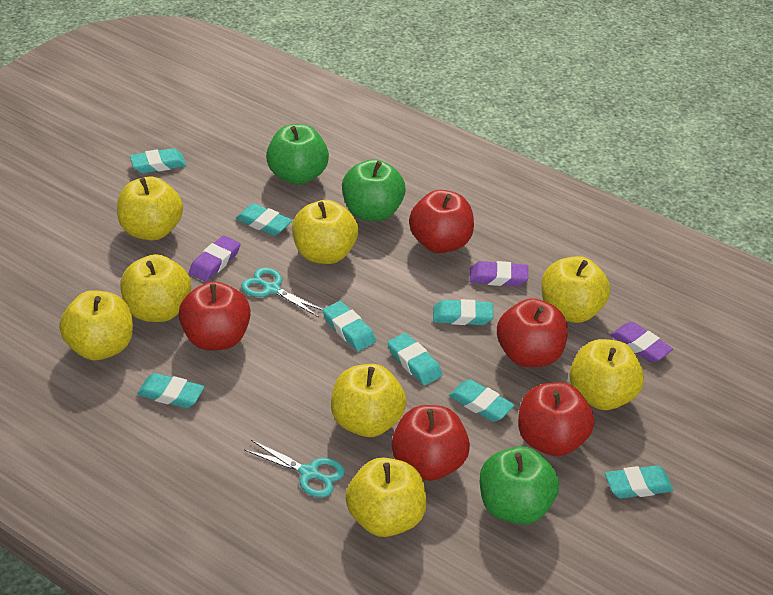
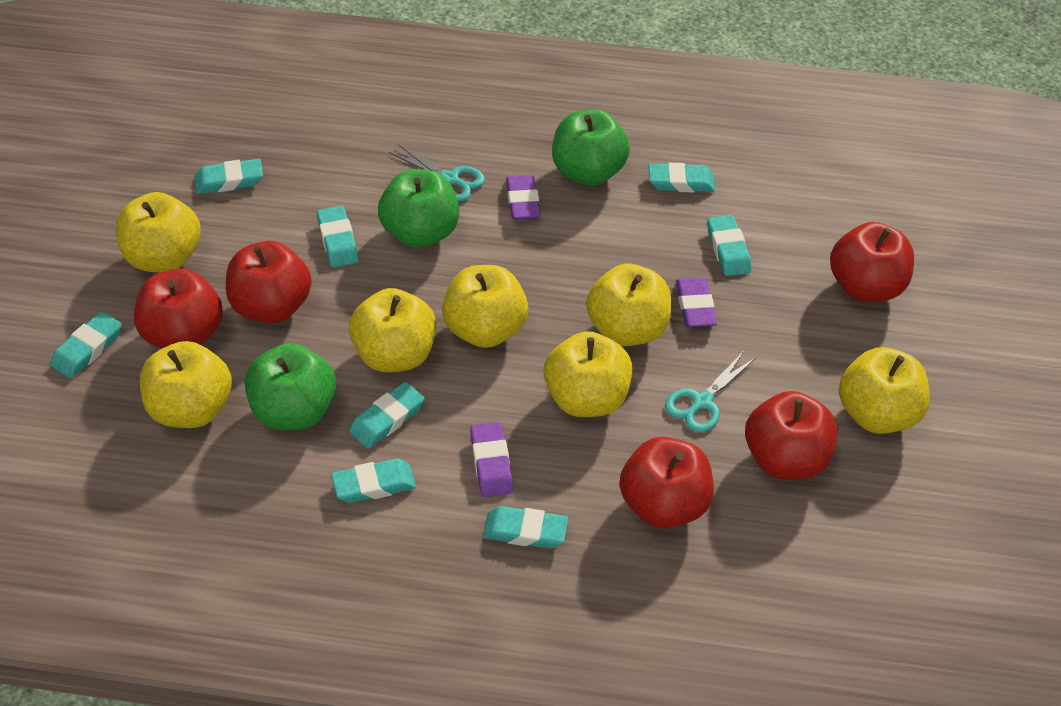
yellow apple: 8 -> 7

